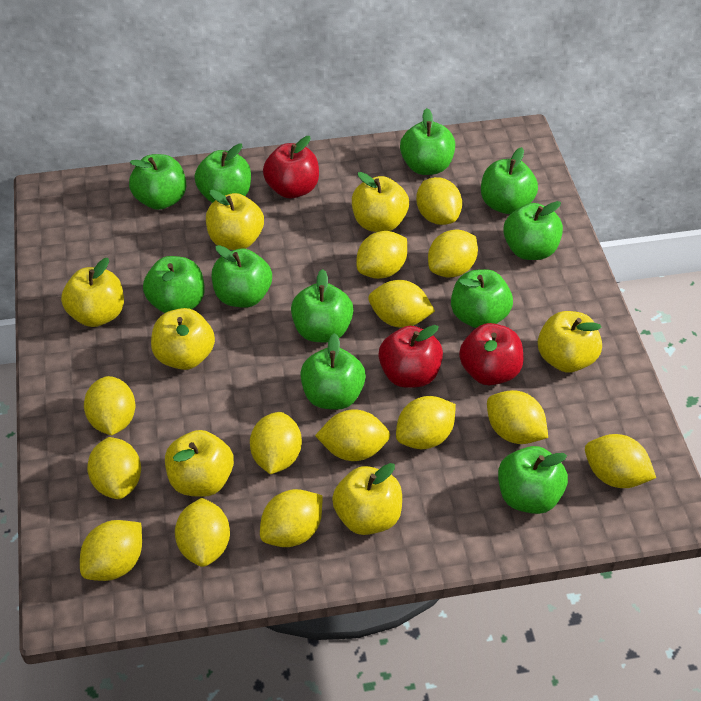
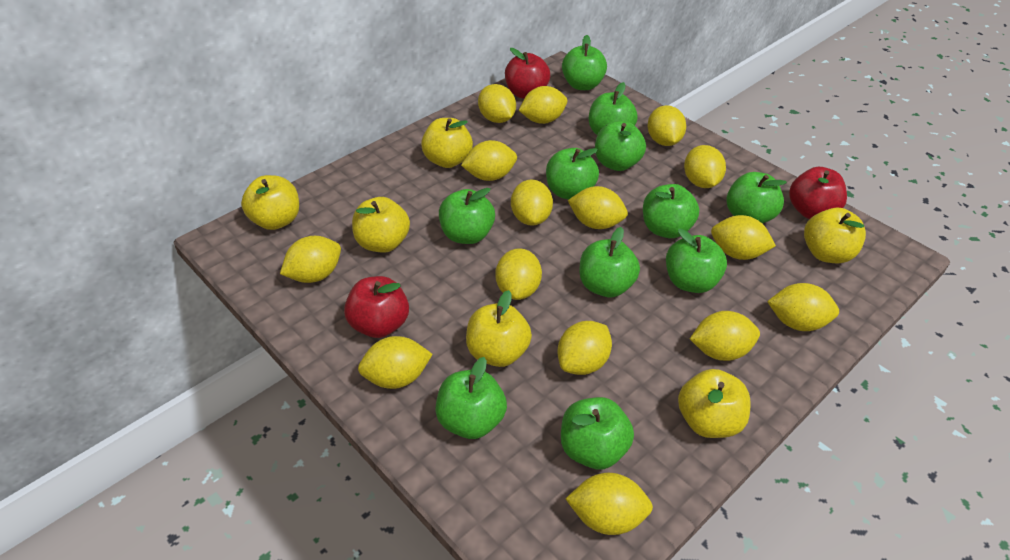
yellow apple: 7 -> 6
yellow lemon: 14 -> 15

